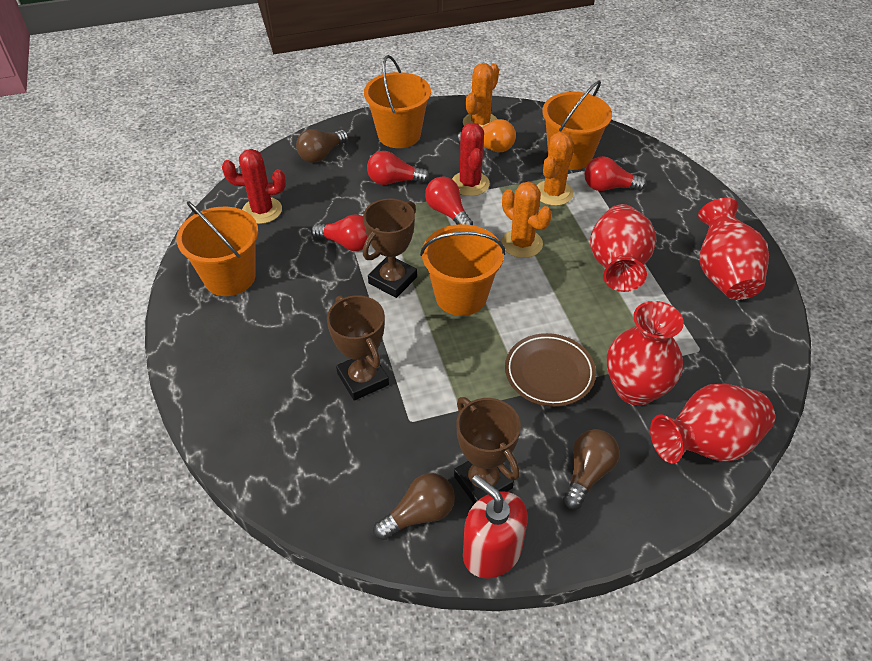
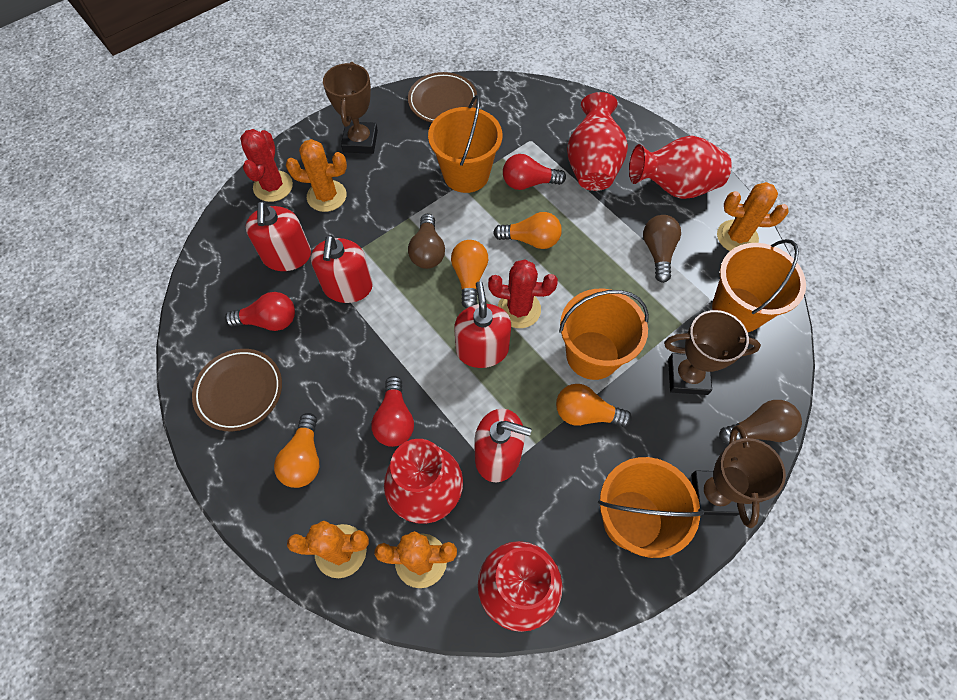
brown plate: 1 -> 2
orange cactus: 3 -> 4
orange light bulb: 1 -> 4
red light bulb: 4 -> 3
red soap dispenser: 1 -> 4

